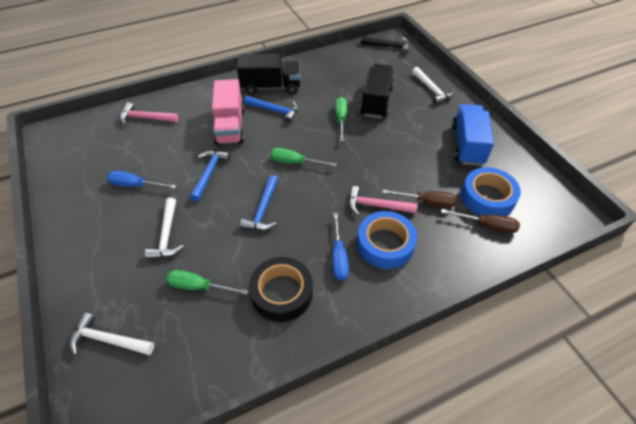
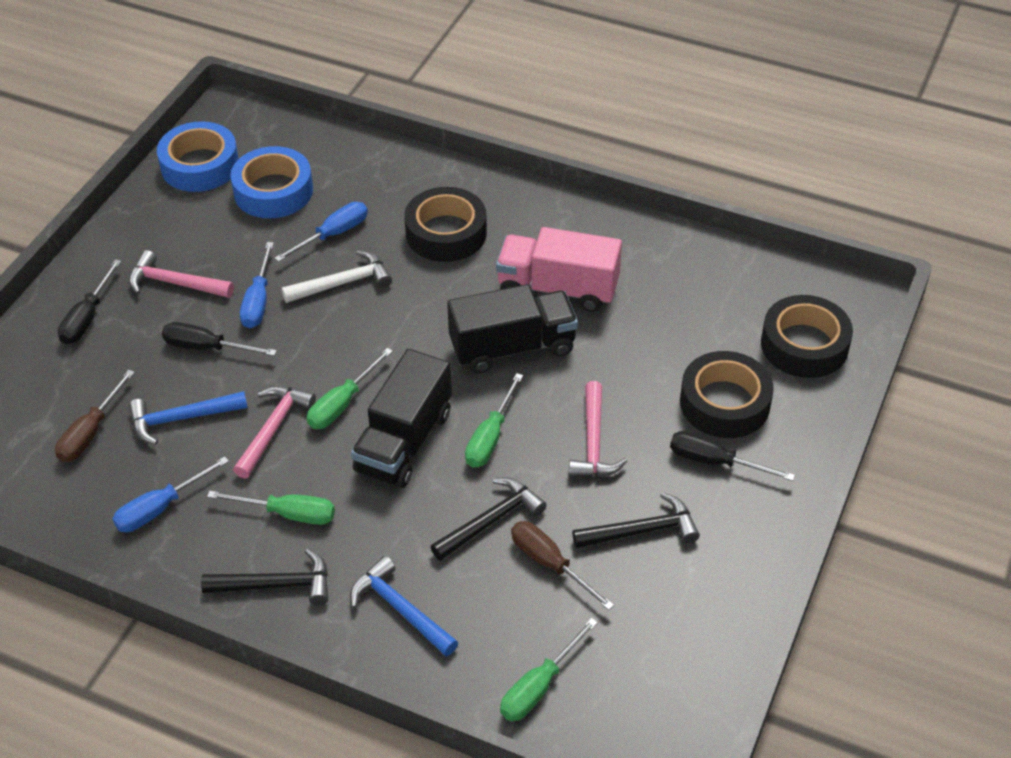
black hammer: 1 -> 3
black screwdriver: 0 -> 3
black tape: 1 -> 3
blue hammer: 3 -> 2
blue screwdriver: 2 -> 3
blue truck: 1 -> 0
green screwdriver: 3 -> 4
pink hammer: 2 -> 3
white hammer: 3 -> 1

